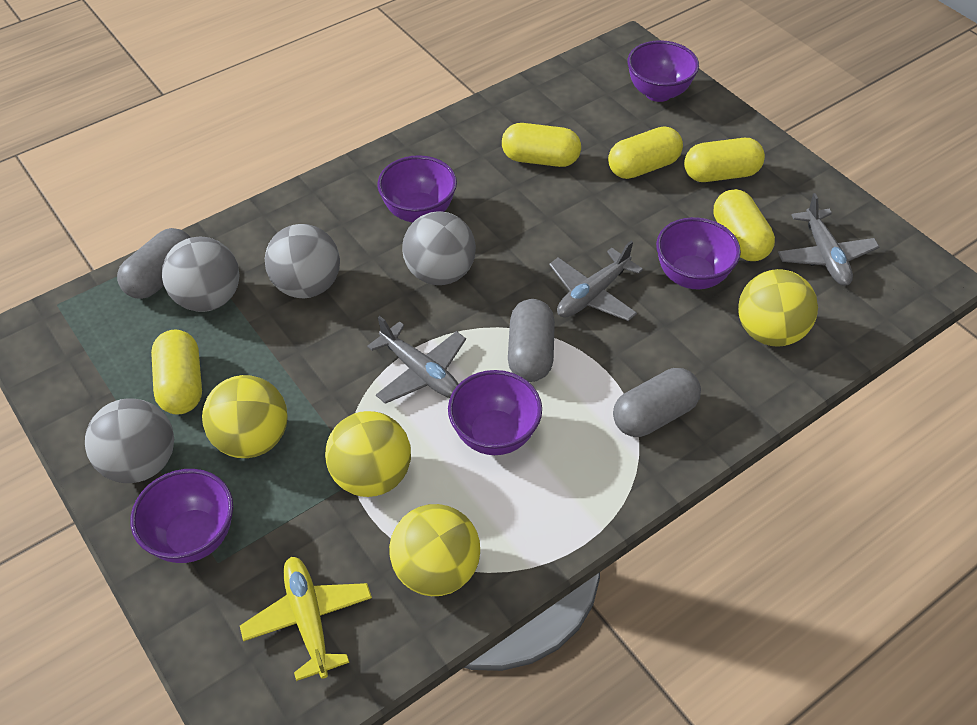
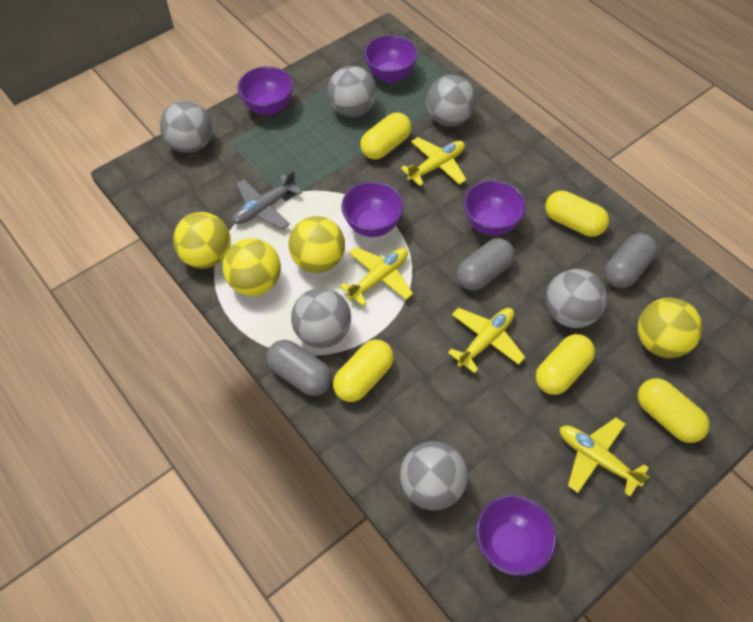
grey ball: 4 -> 6
grey plane: 3 -> 1
yellow plane: 1 -> 4

